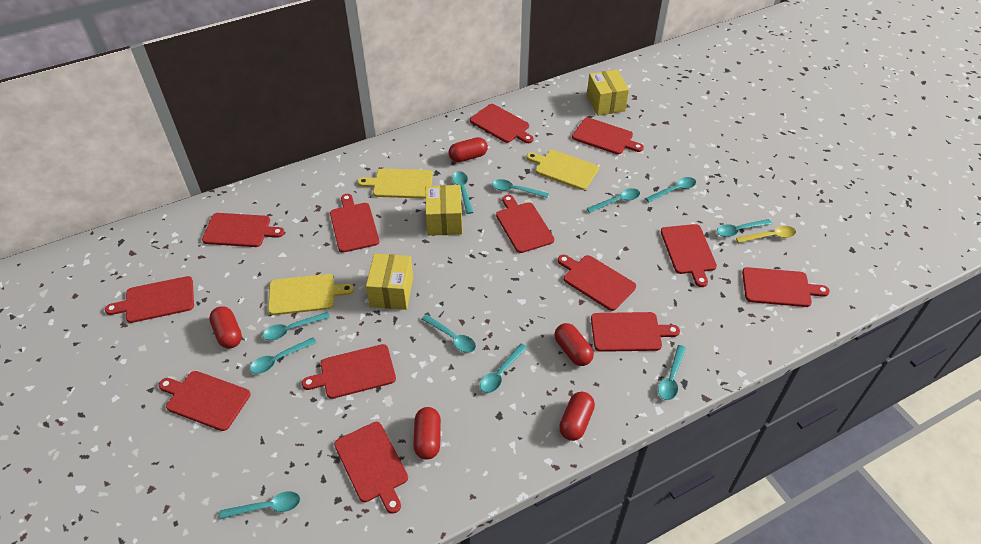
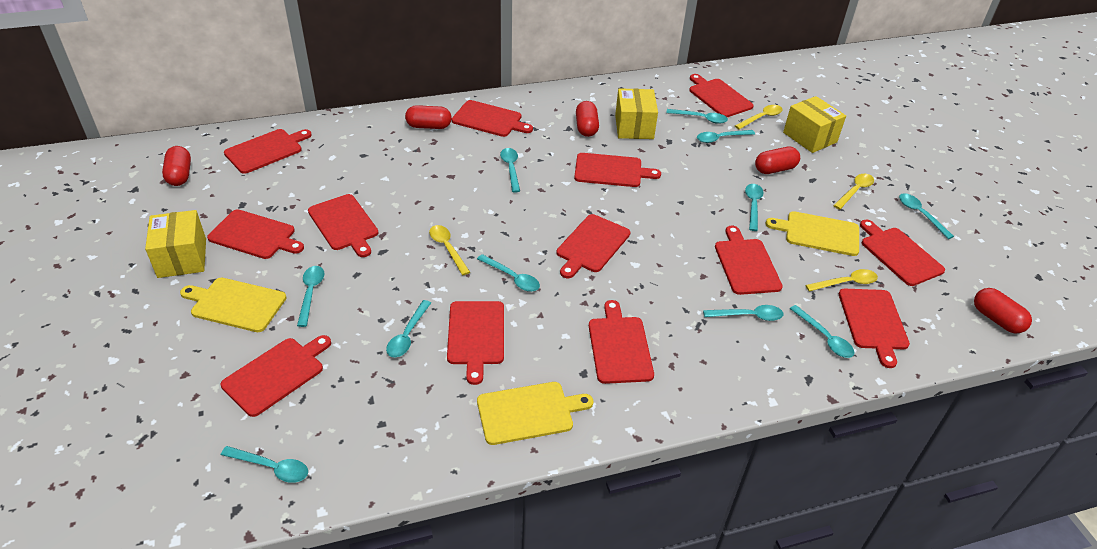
yellow spoon: 1 -> 4

